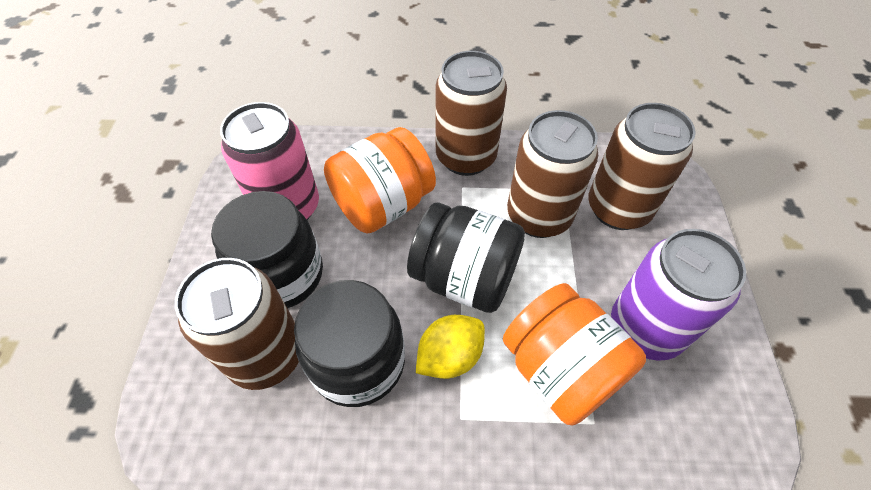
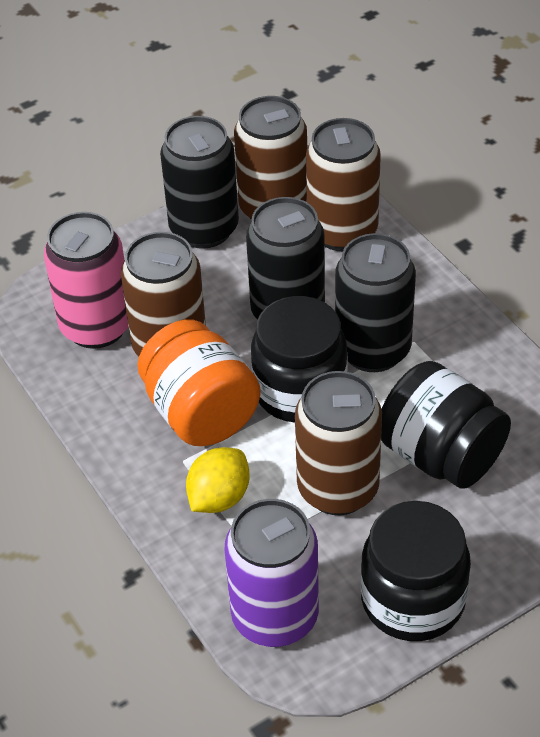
black can: 0 -> 3
orange jar: 2 -> 1

